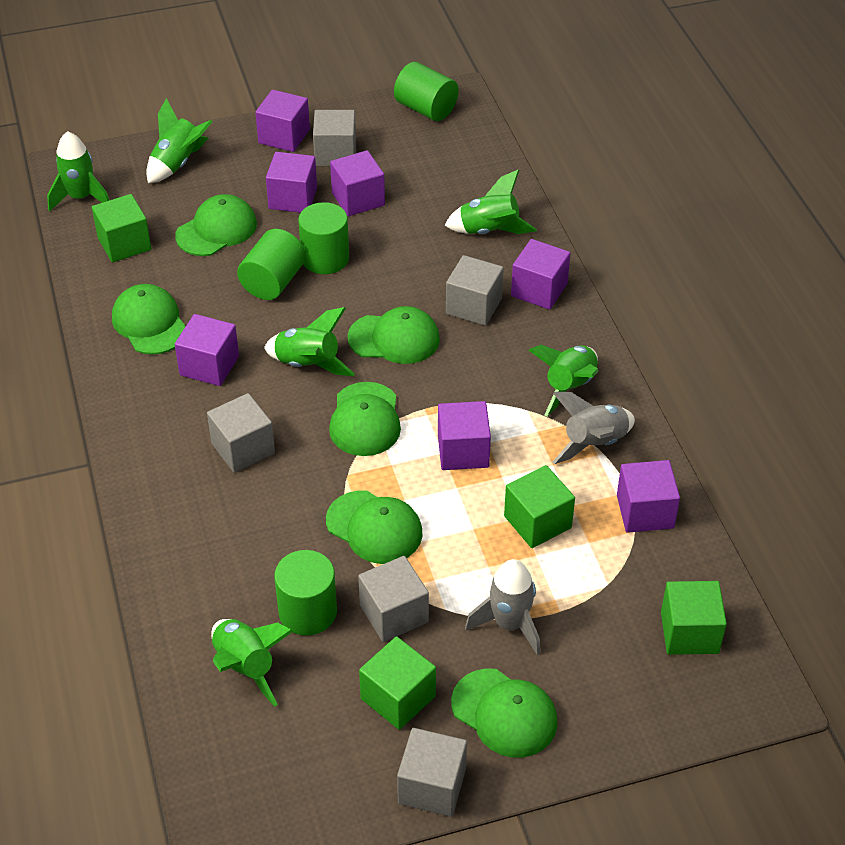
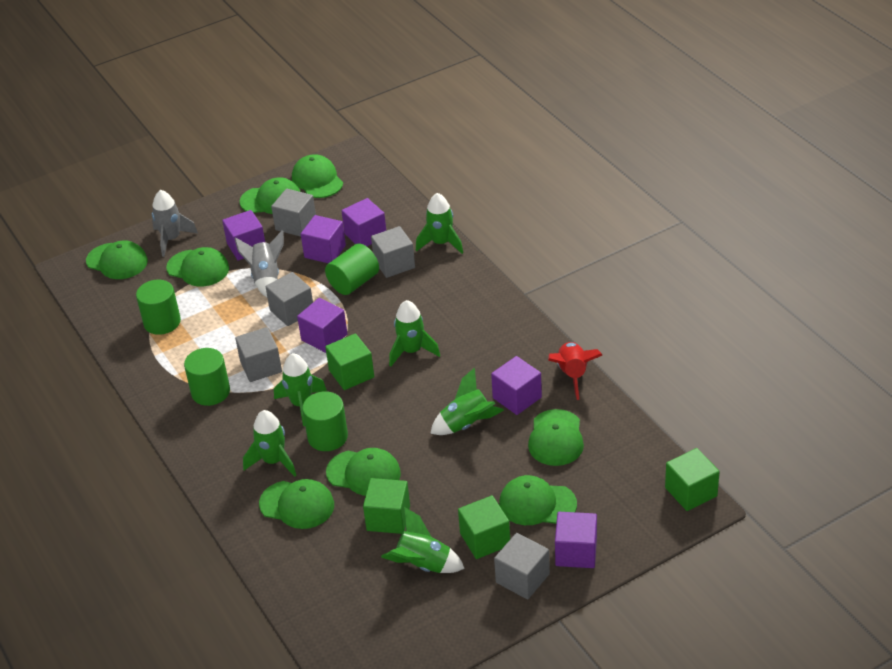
green cap: 6 -> 8
purple cube: 7 -> 6
red rocket: 0 -> 1

